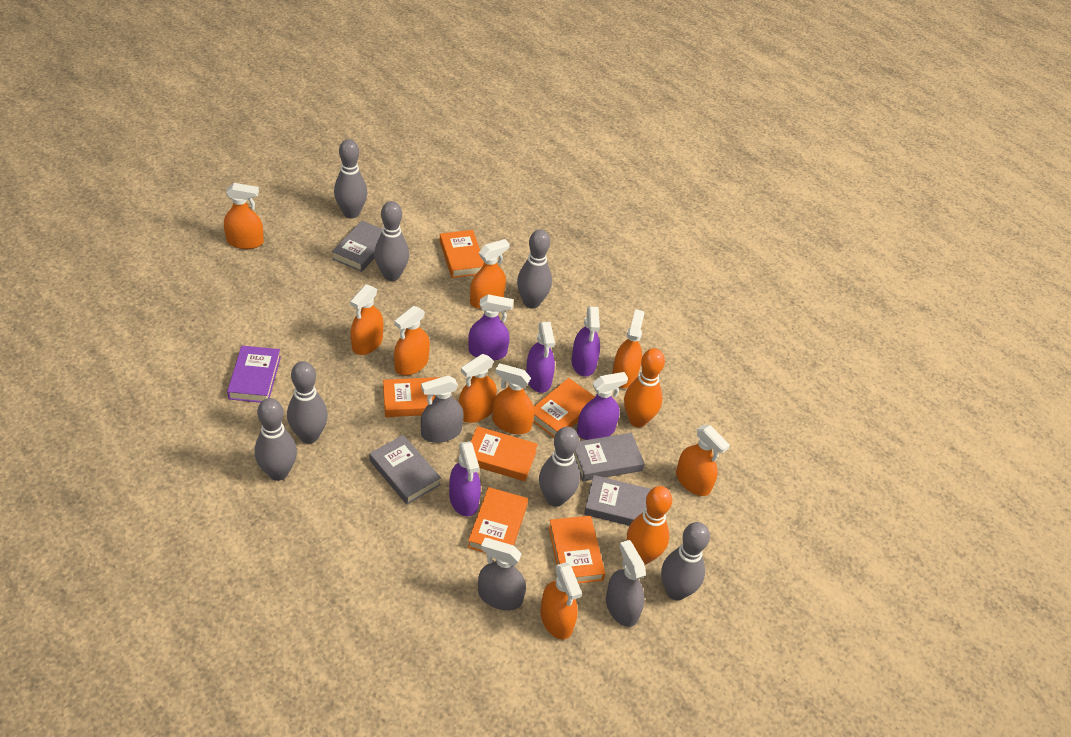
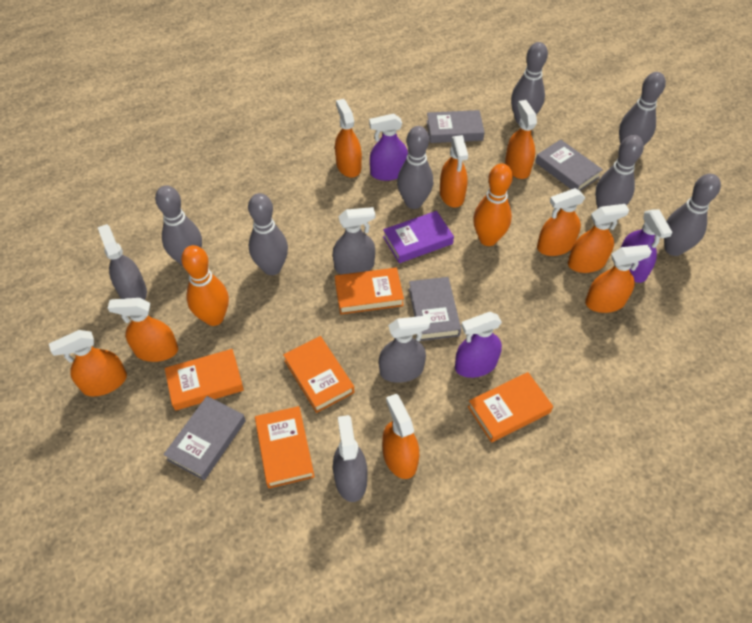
grey spray bottle: 3 -> 4
orange book: 6 -> 5
purple spray bottle: 5 -> 3

